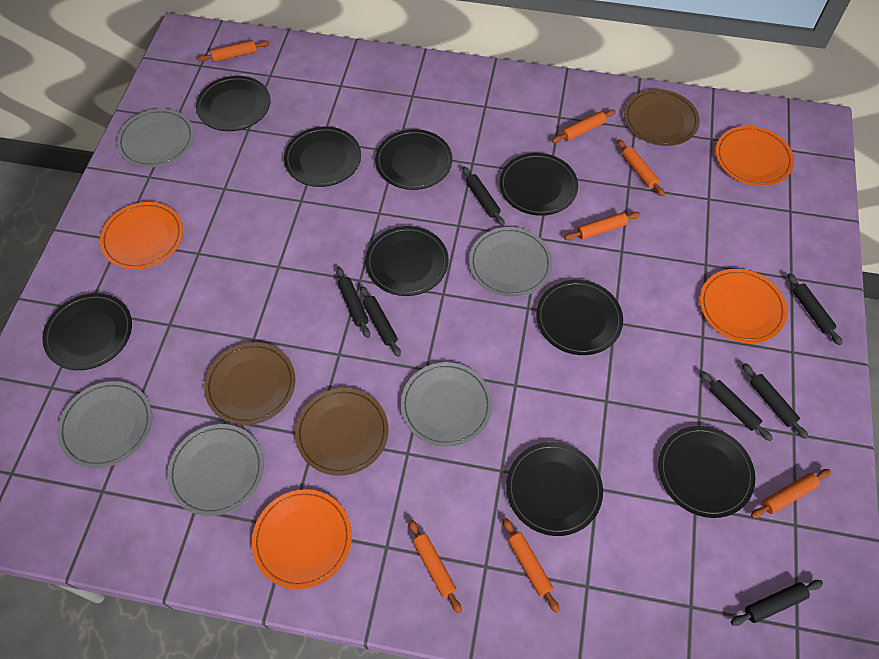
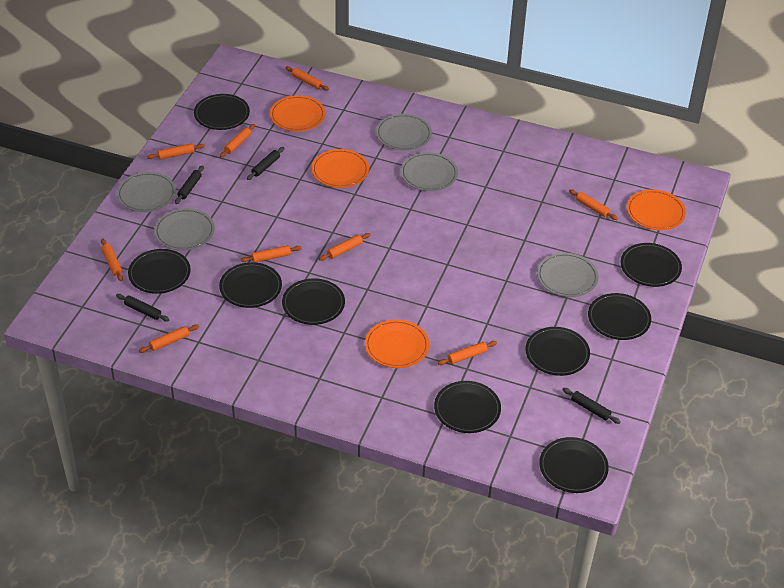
black rolling pin: 7 -> 4
brown plate: 3 -> 0
orange rolling pin: 7 -> 9

